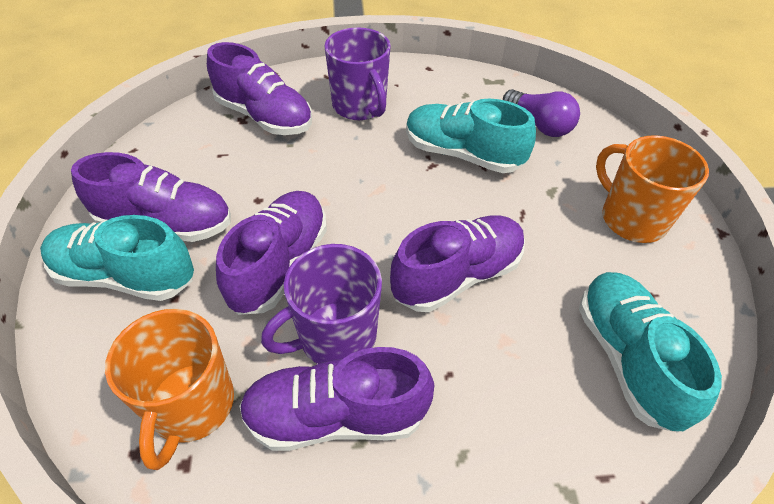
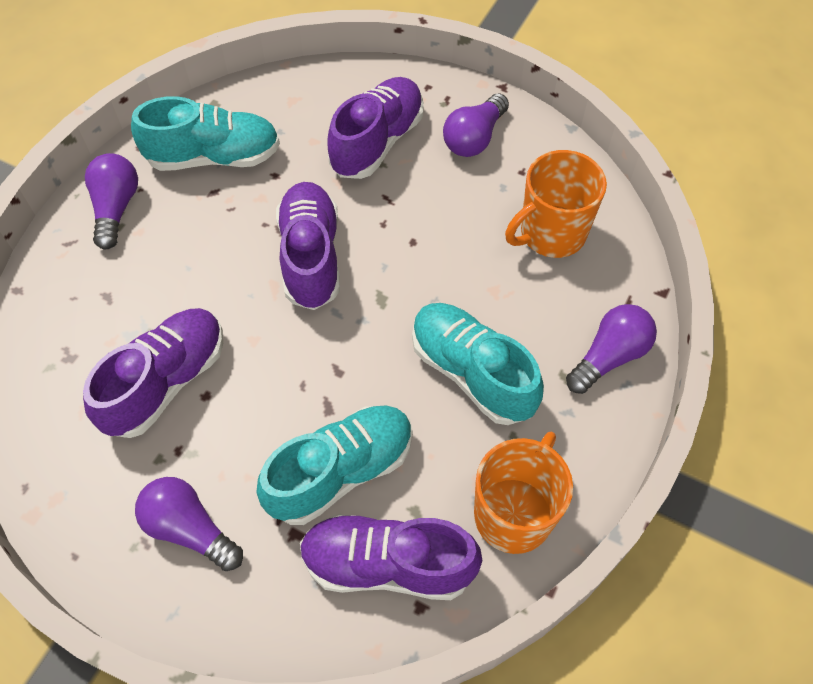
purple light bulb: 1 -> 4
purple mug: 2 -> 0
purple shoe: 5 -> 4

